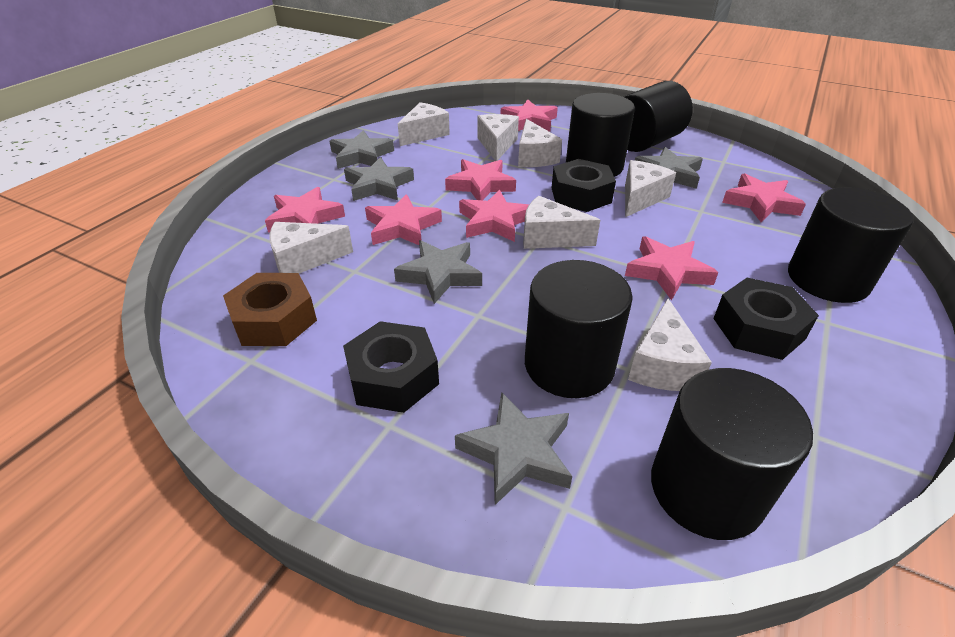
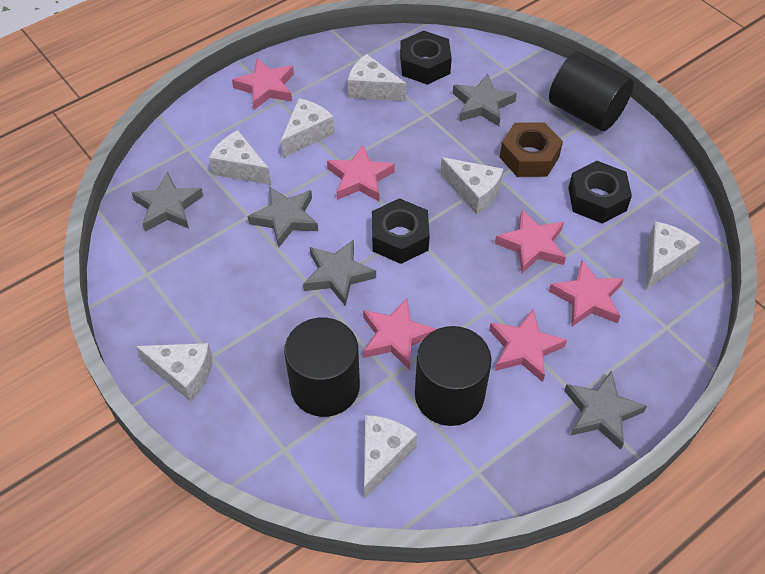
black cylinder: 5 -> 3
pink star: 7 -> 6

